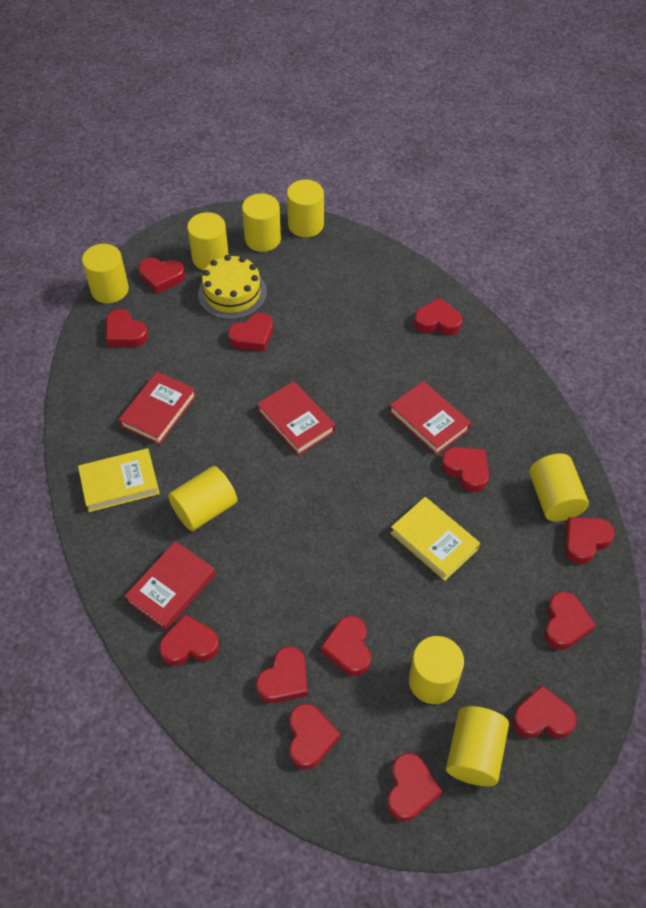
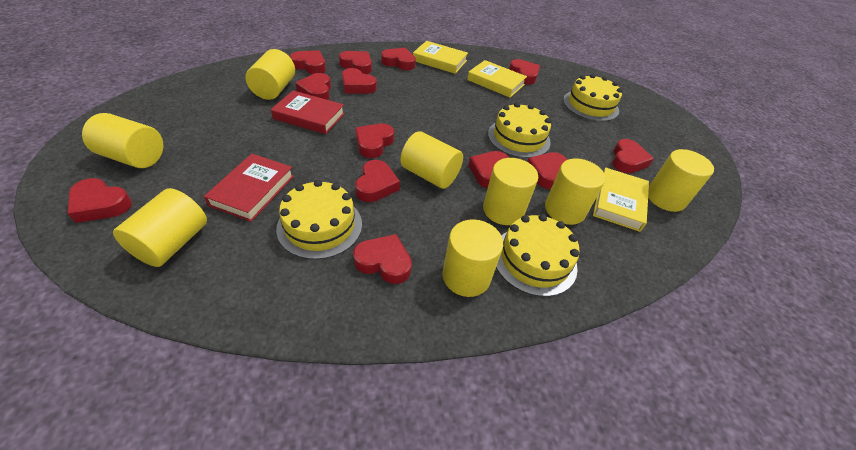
red book: 4 -> 2
yellow book: 2 -> 3
yellow cake: 1 -> 4

